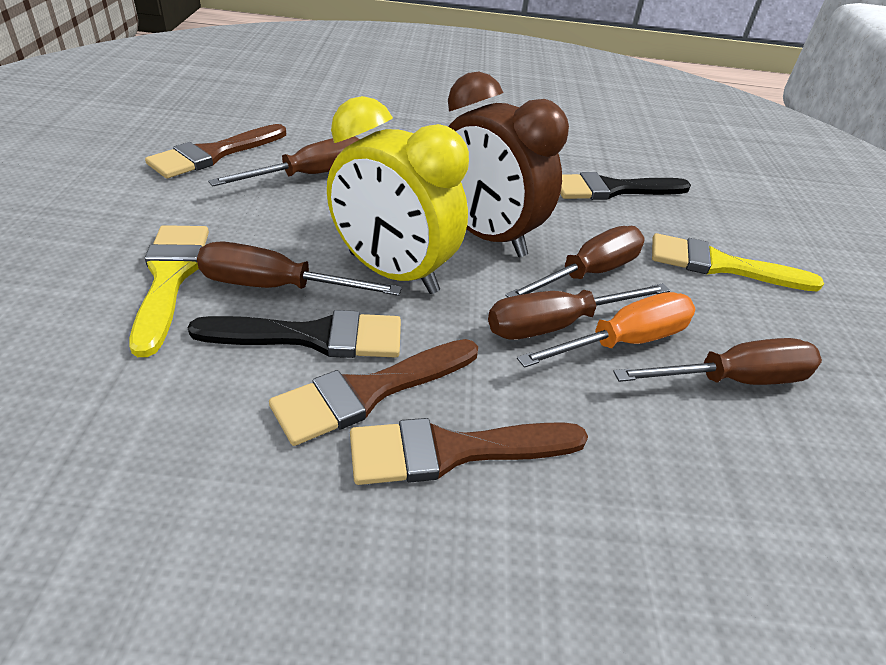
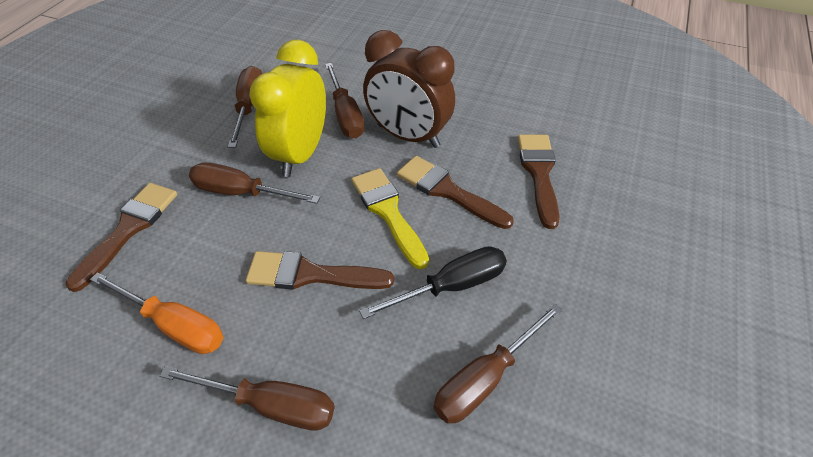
black brush: 2 -> 0
black screwdriver: 0 -> 1
brown brush: 3 -> 4
yellow brush: 2 -> 1

